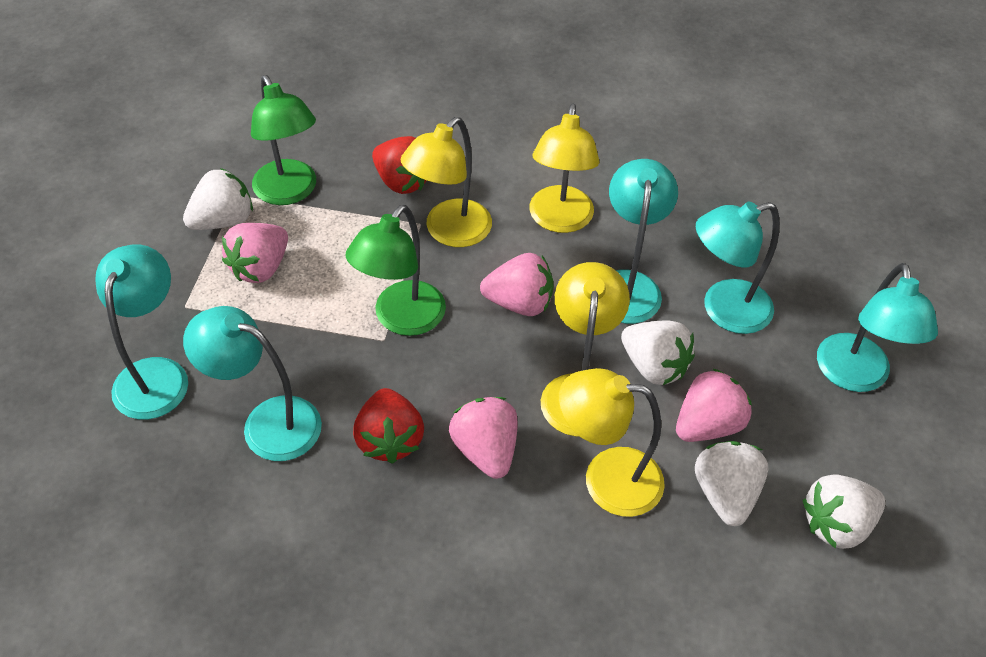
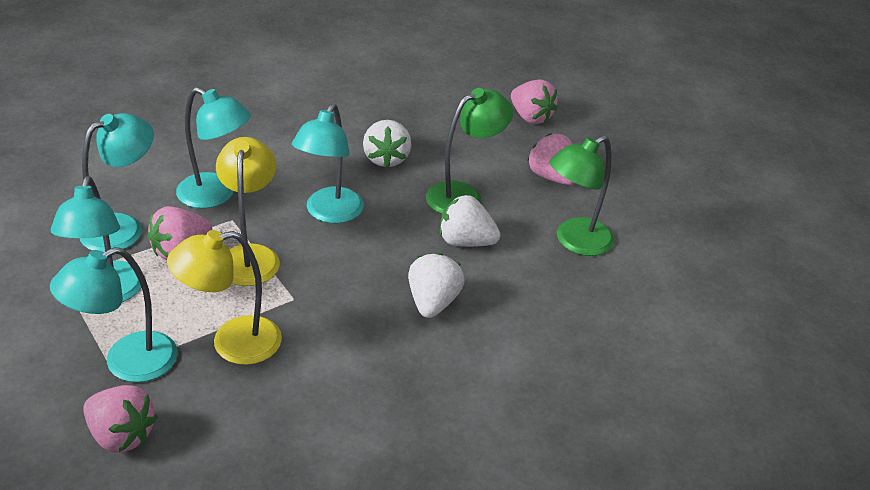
red strawberry: 2 -> 0
white strawberry: 4 -> 3
yellow lamp: 4 -> 2

